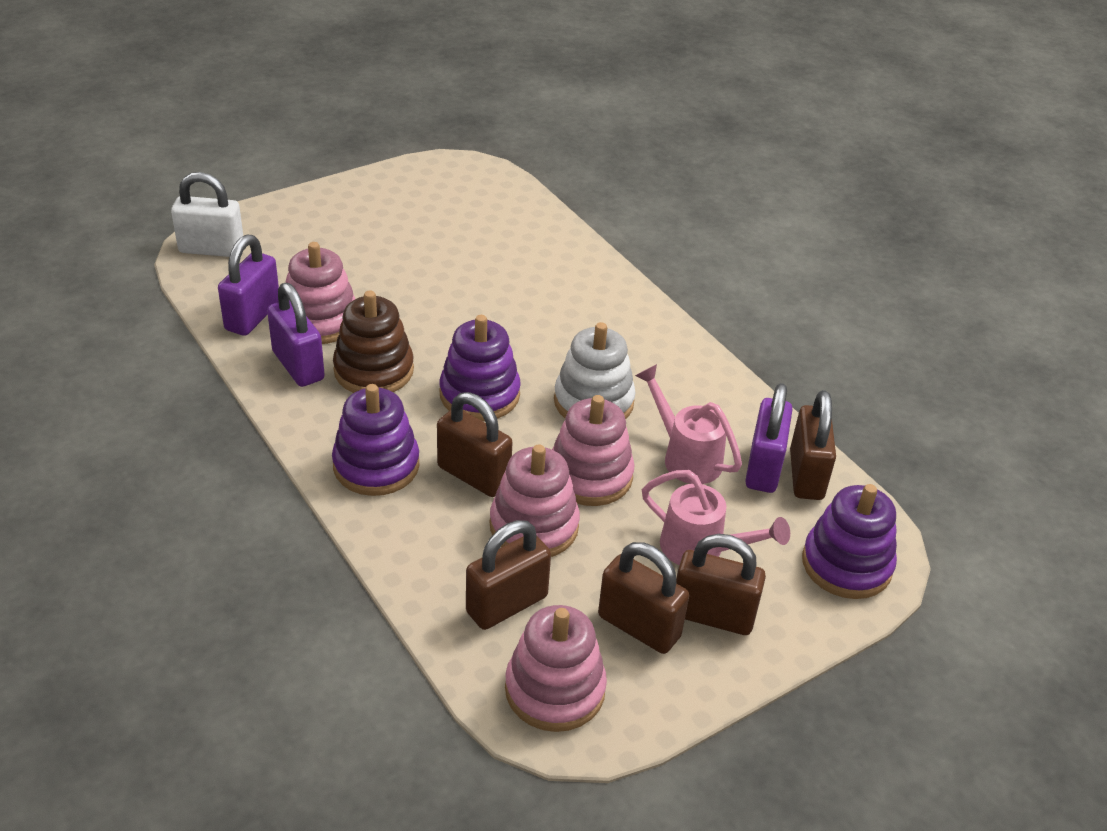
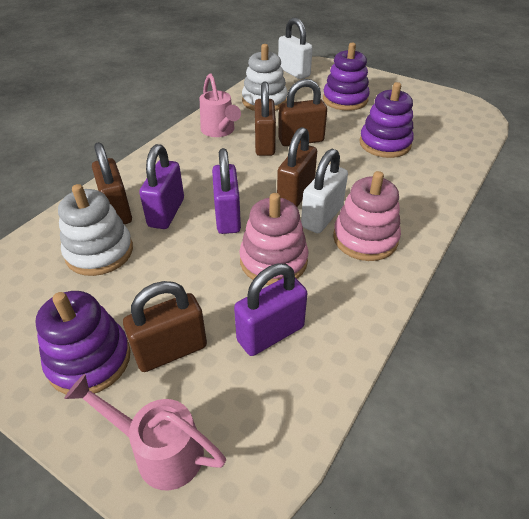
brown stacking toy: 1 -> 0
pink stacking toy: 4 -> 2
white padlock: 1 -> 2
white stacking toy: 1 -> 2

